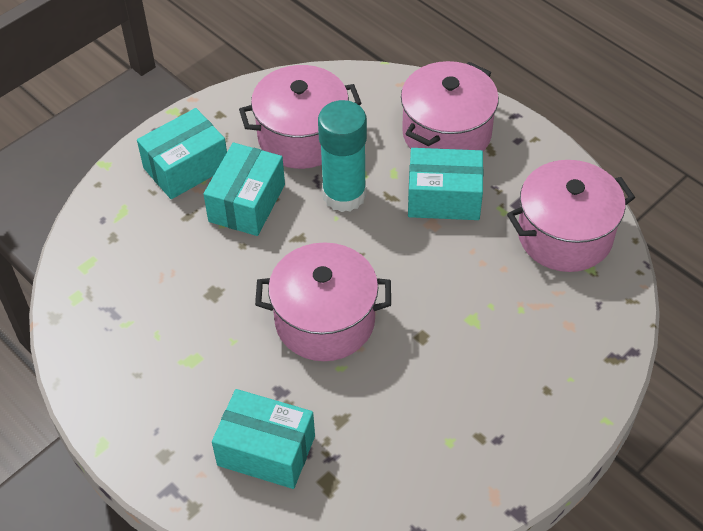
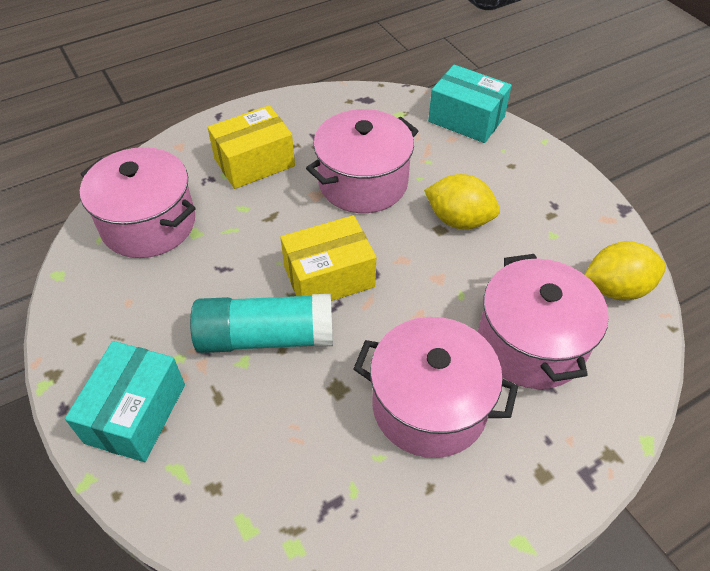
turquoise box: 4 -> 2
yellow box: 0 -> 2
yellow lemon: 0 -> 2

